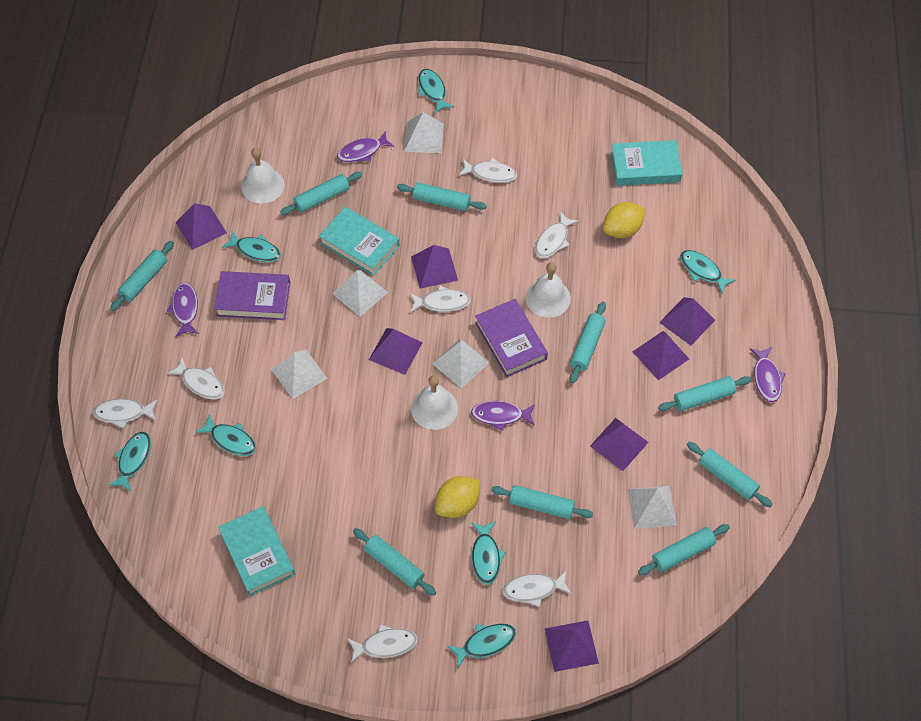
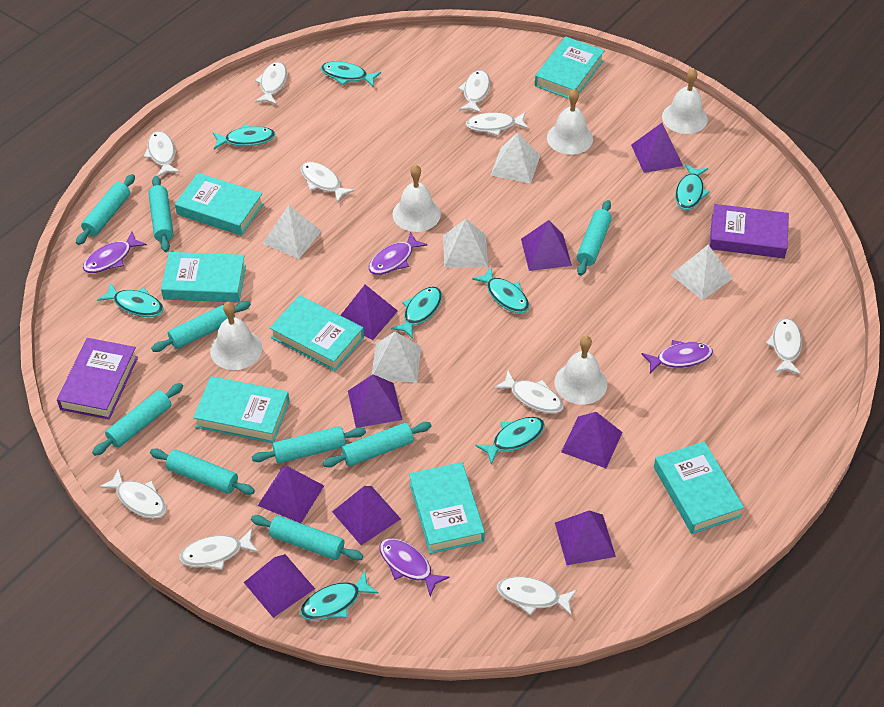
purple pyramid: 7 -> 9
turquoise book: 3 -> 7
turquoise fish: 7 -> 8
white bell: 3 -> 5
white fish: 7 -> 10
yellow lemon: 2 -> 0

